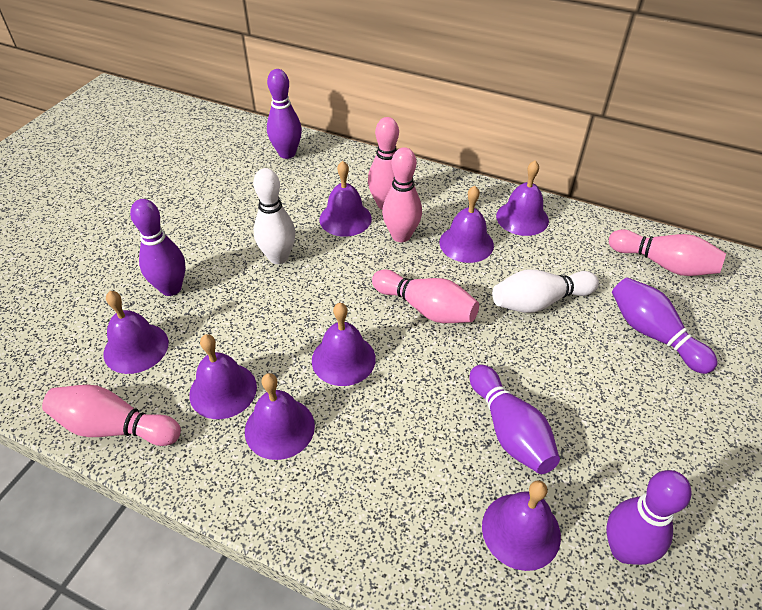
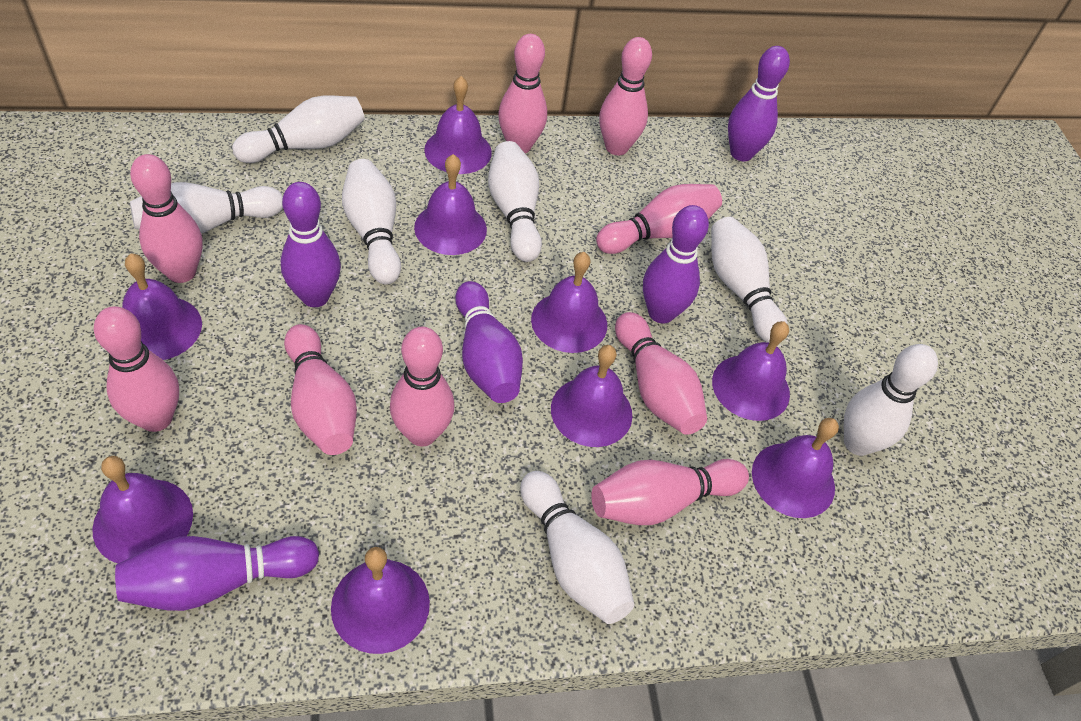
pink bowling pin: 5 -> 9
purple bell: 8 -> 9
white bowling pin: 2 -> 7

